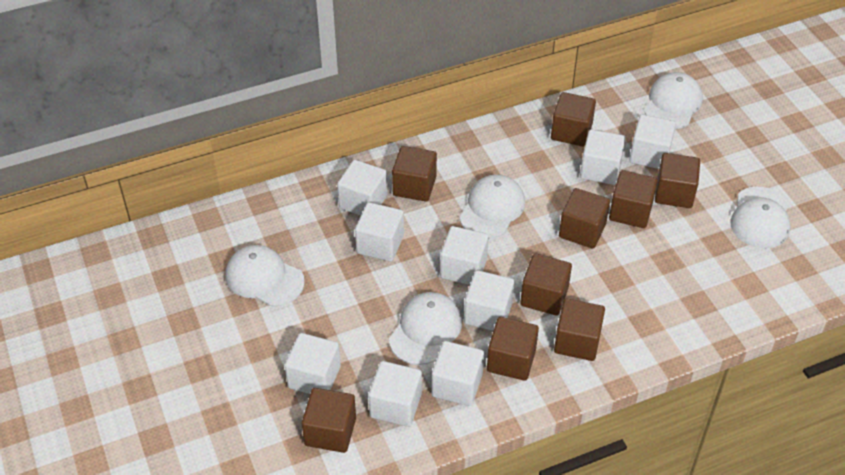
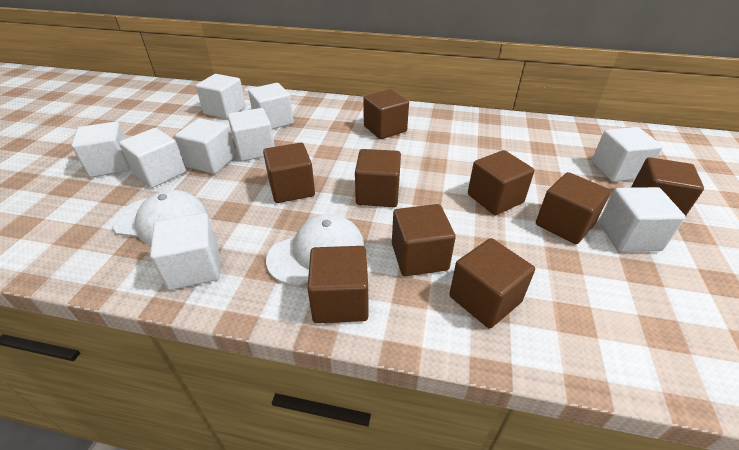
white cap: 5 -> 2

